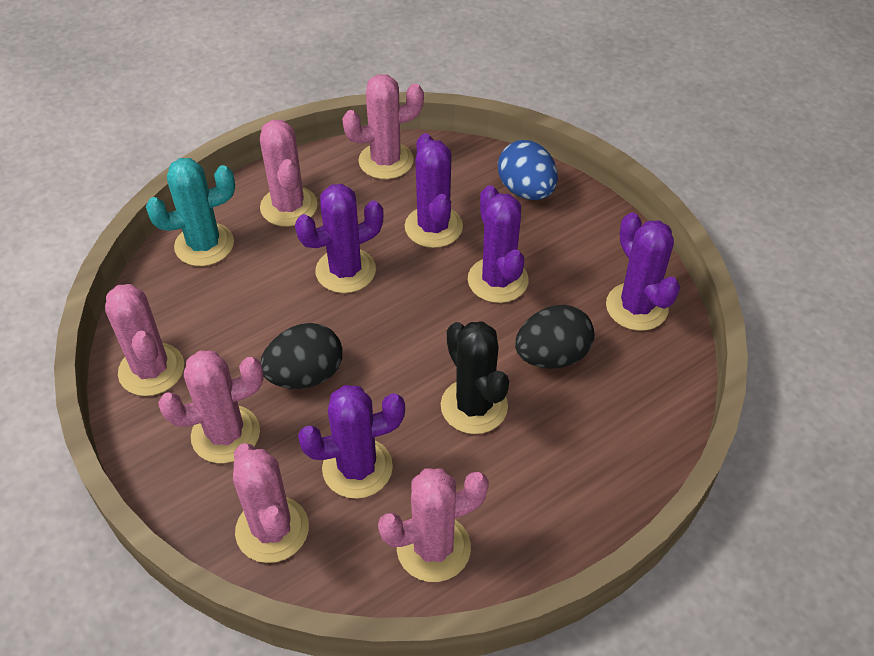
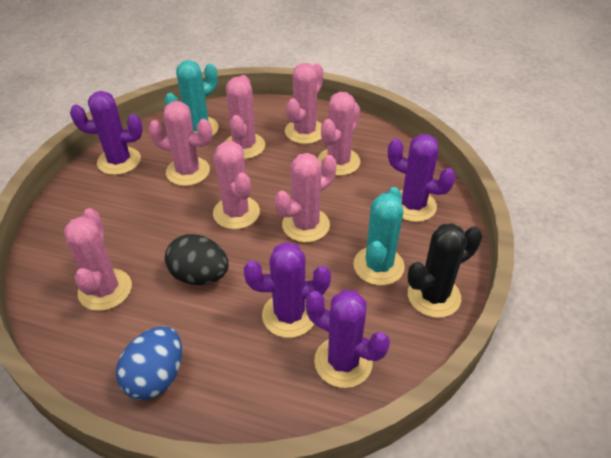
black egg: 2 -> 1
pink cactus: 6 -> 7
purple cactus: 5 -> 4
turquoise cactus: 1 -> 2

